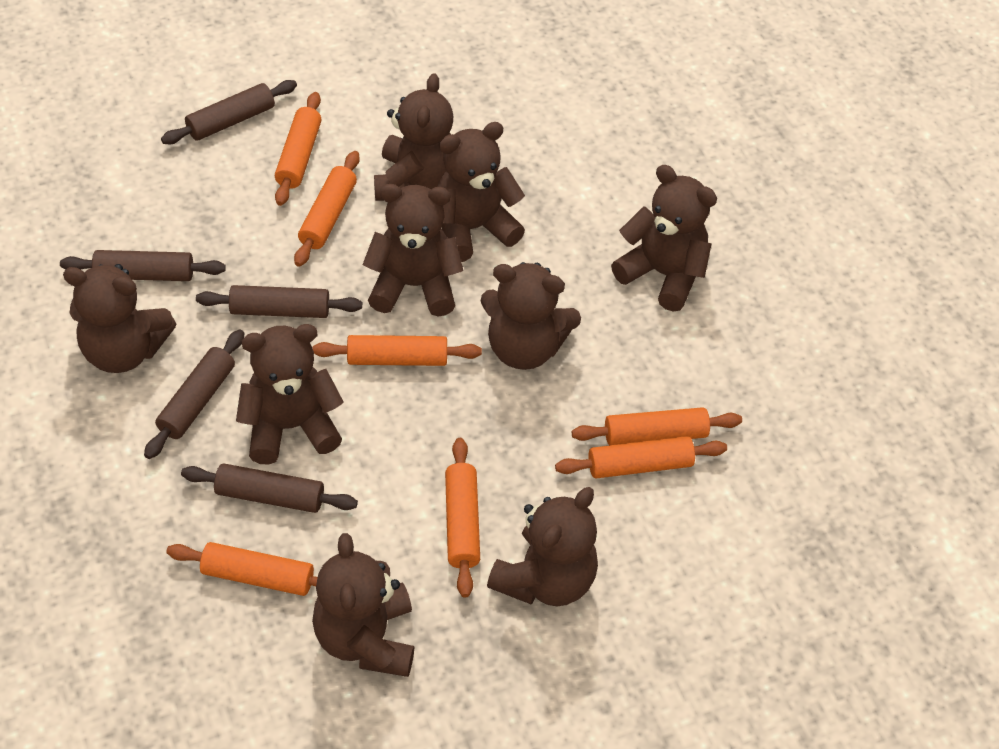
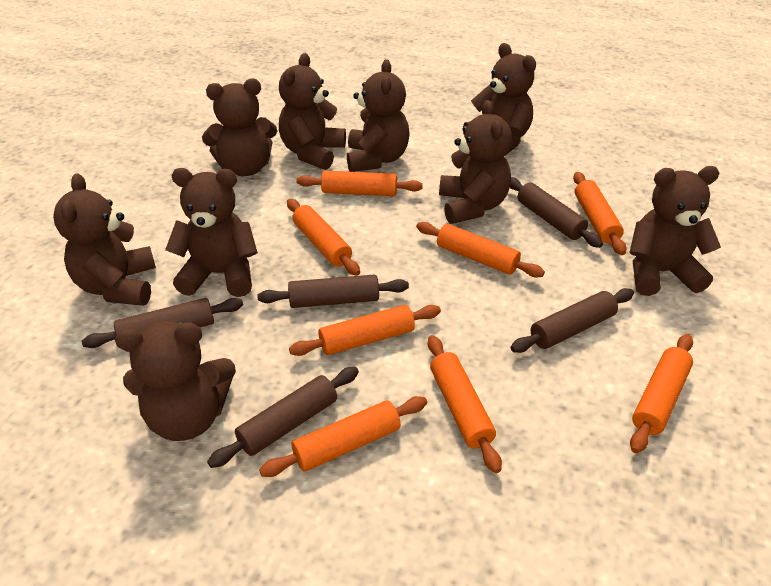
orange rolling pin: 7 -> 8

